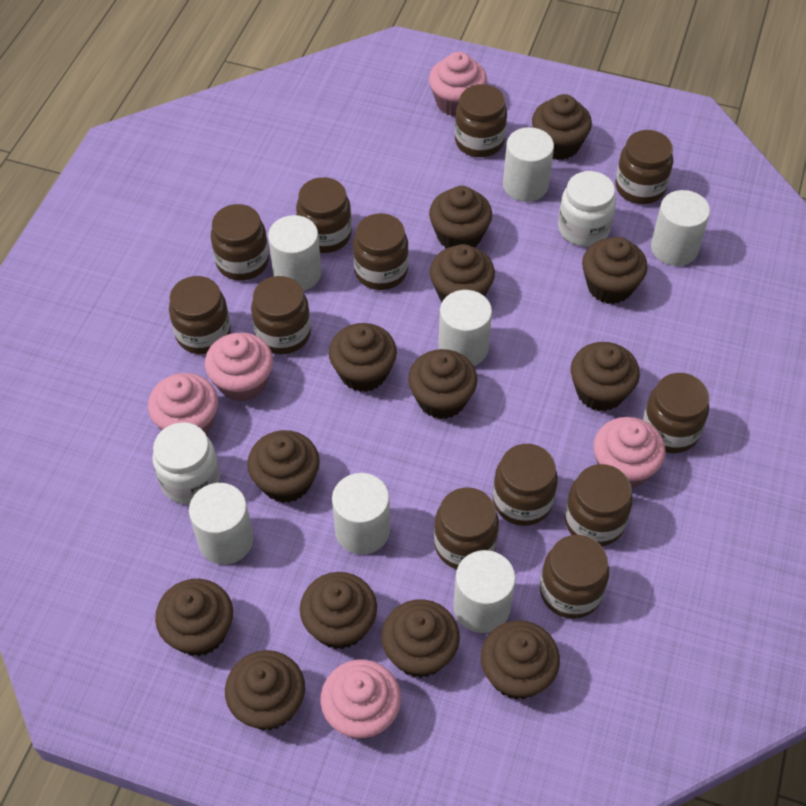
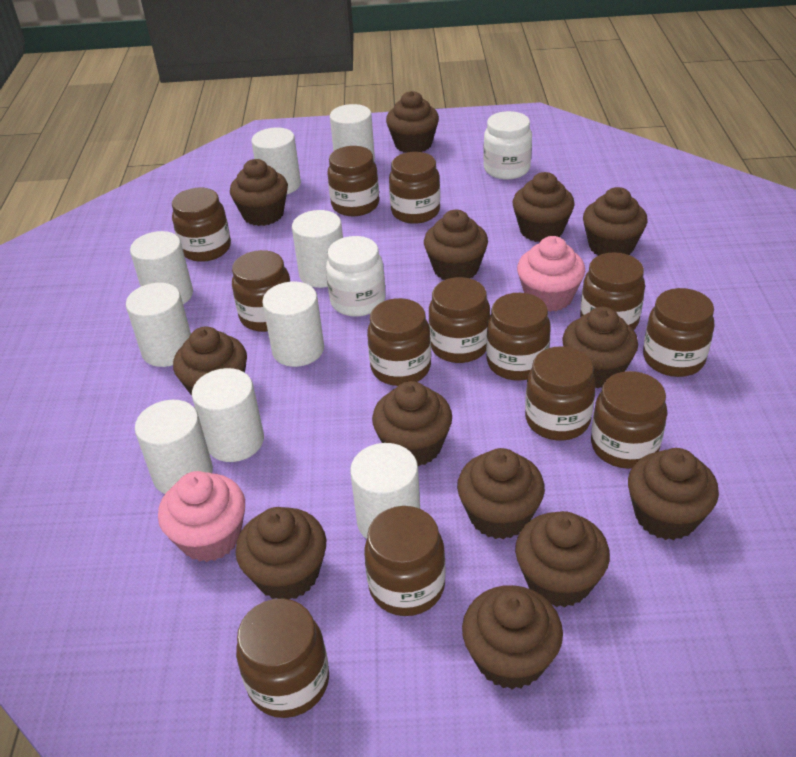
brown jar: 12 -> 13
pink cupcake: 5 -> 2
white cylinder: 7 -> 9

